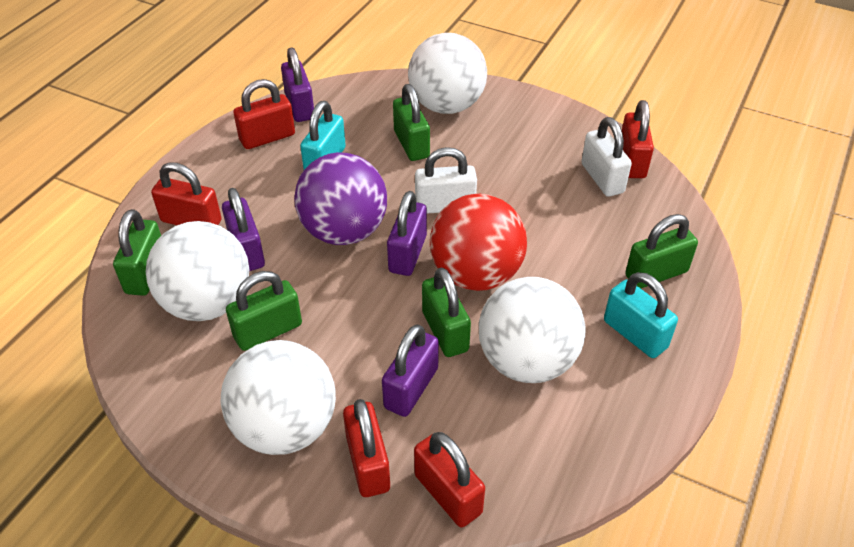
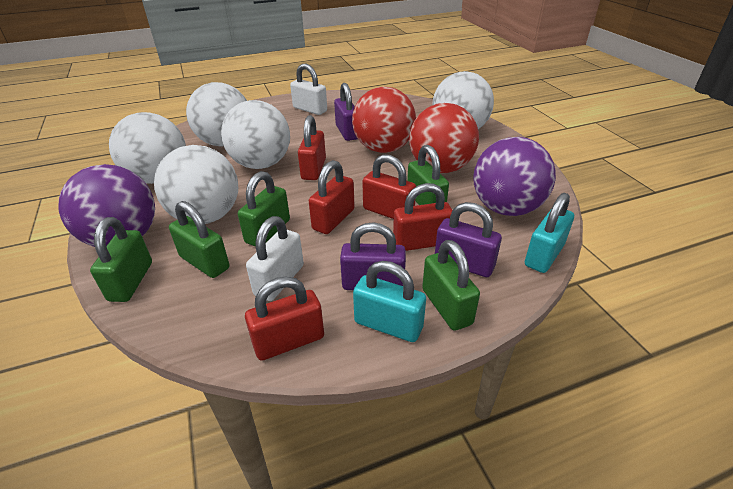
purple ball: 1 -> 2
purple padlock: 4 -> 3
red ball: 1 -> 2
white ball: 4 -> 5

